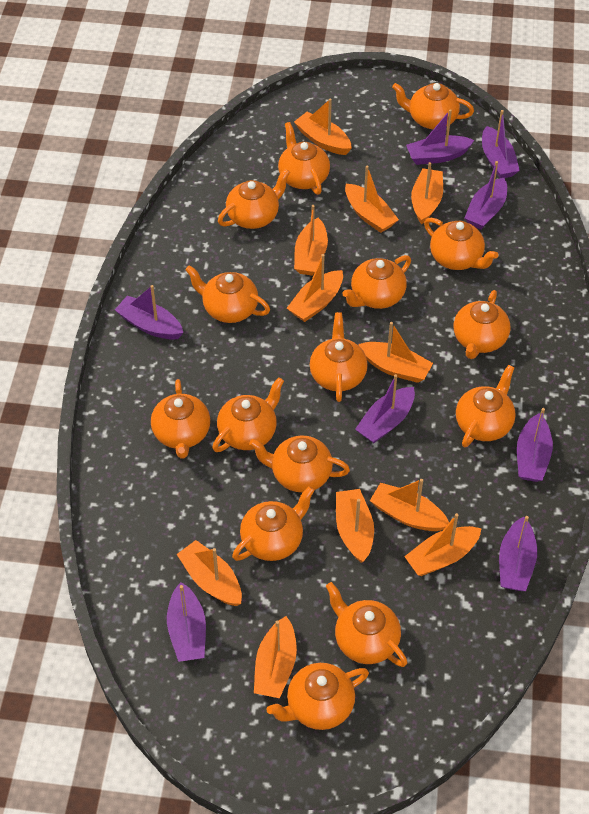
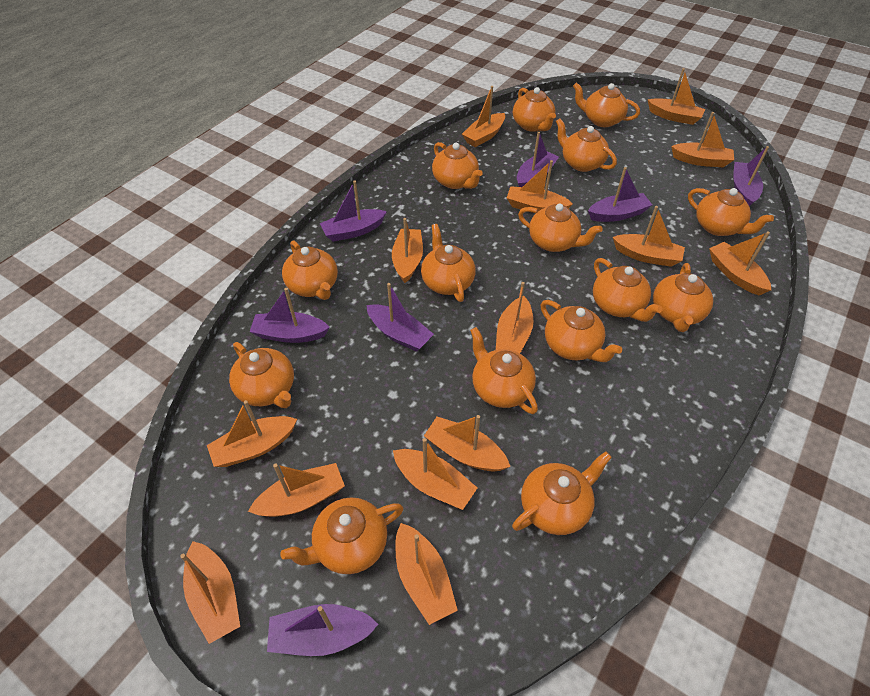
orange boat: 11 -> 14
purple boat: 8 -> 7

